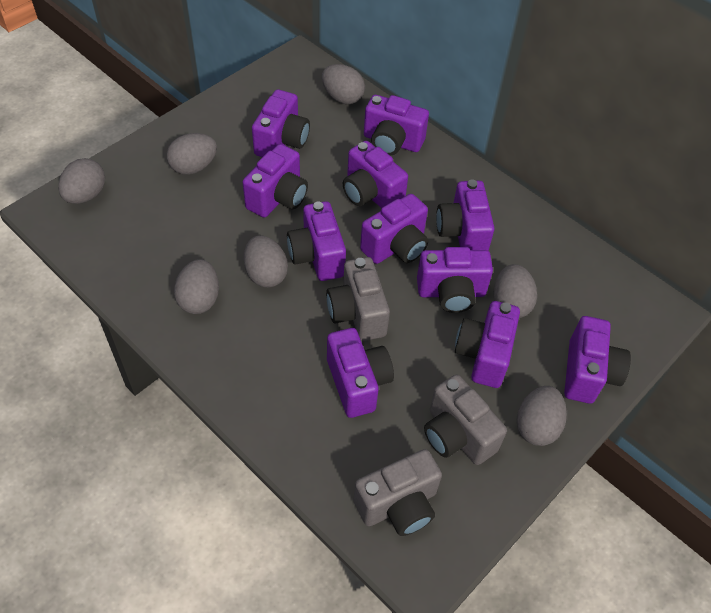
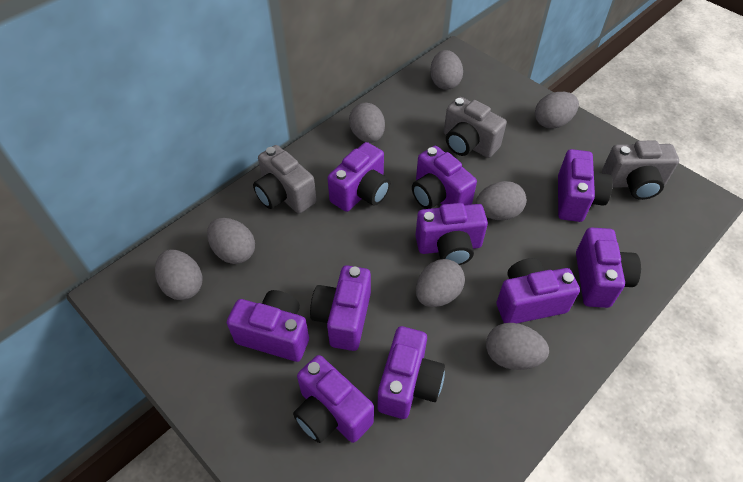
grey egg: 7 -> 8
purple camera: 11 -> 10

